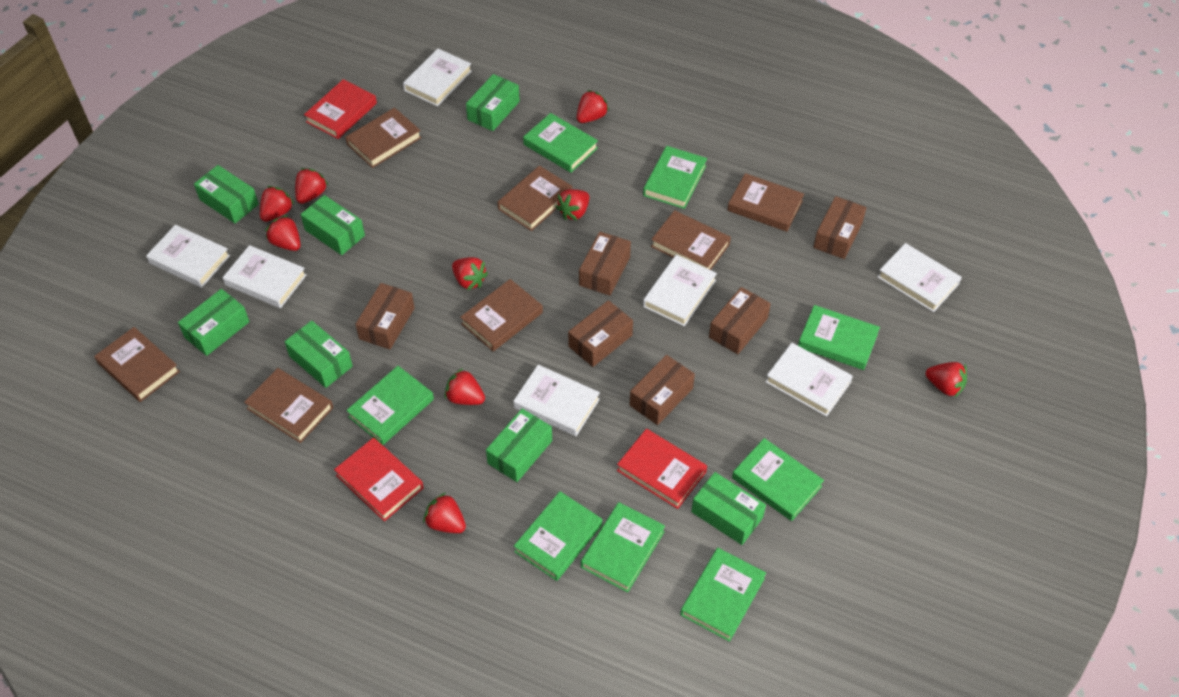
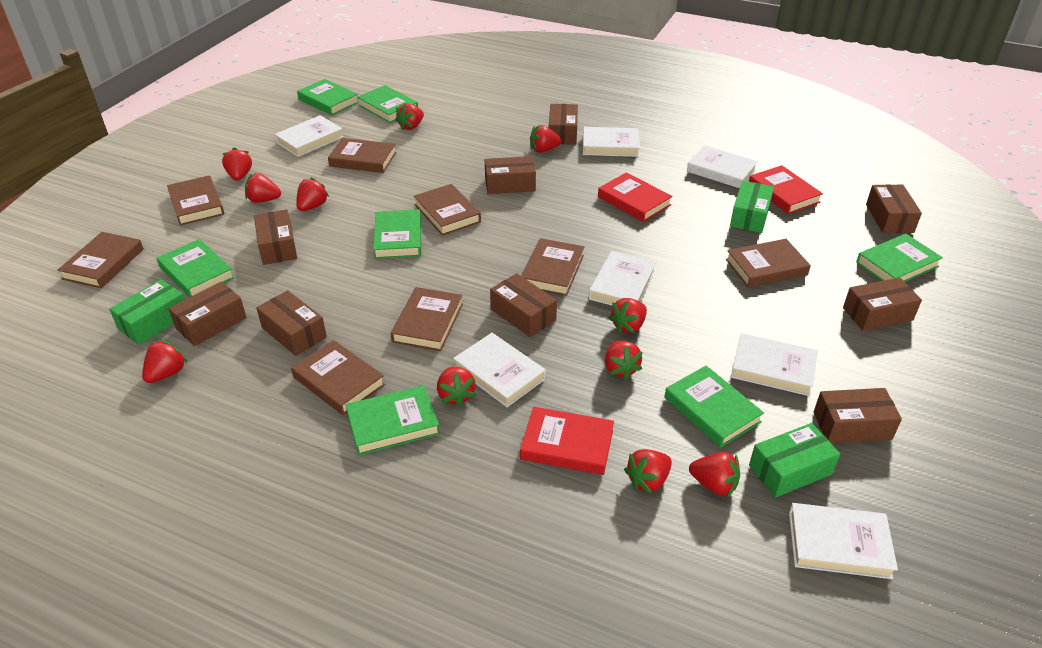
brown book: 7 -> 8
brown box: 6 -> 9
green book: 8 -> 7
green box: 7 -> 3
red strawberry: 9 -> 11

